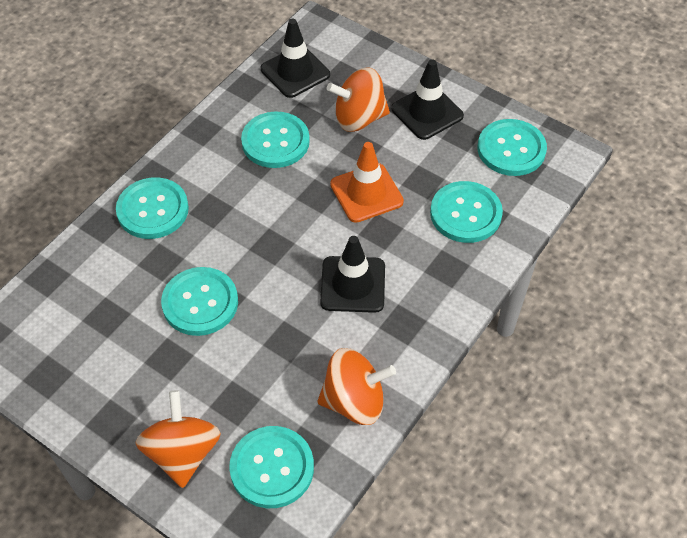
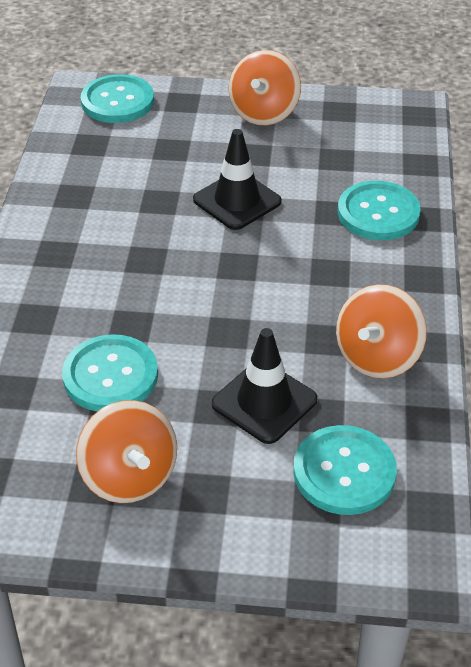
black traffic cone: 3 -> 2
orange traffic cone: 1 -> 0
turquoise button: 6 -> 4

